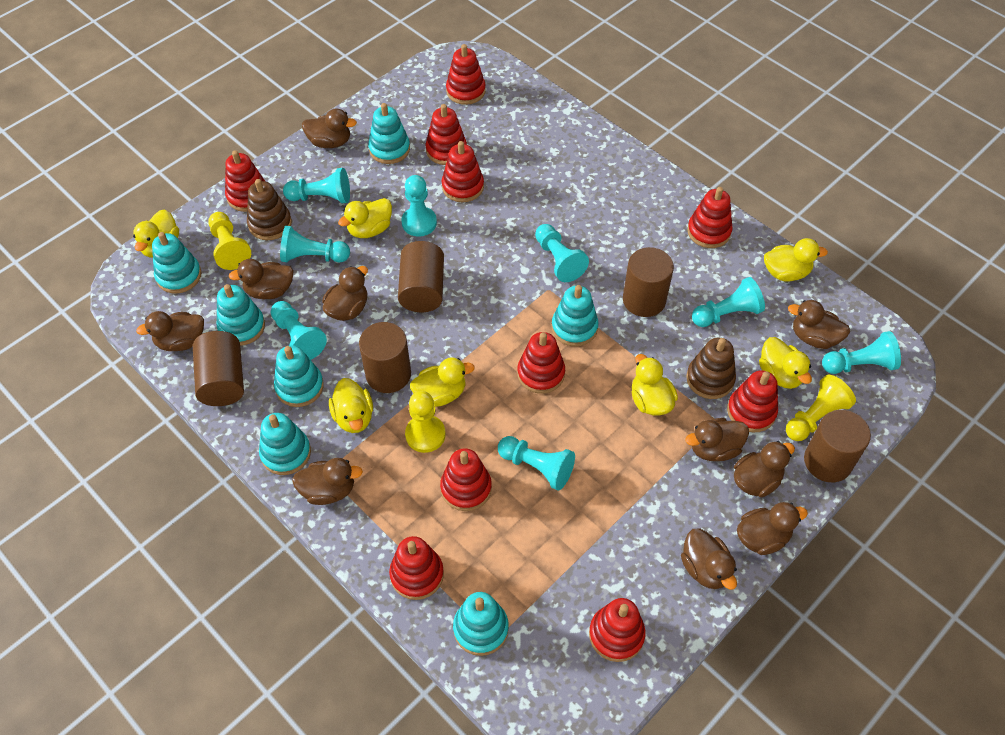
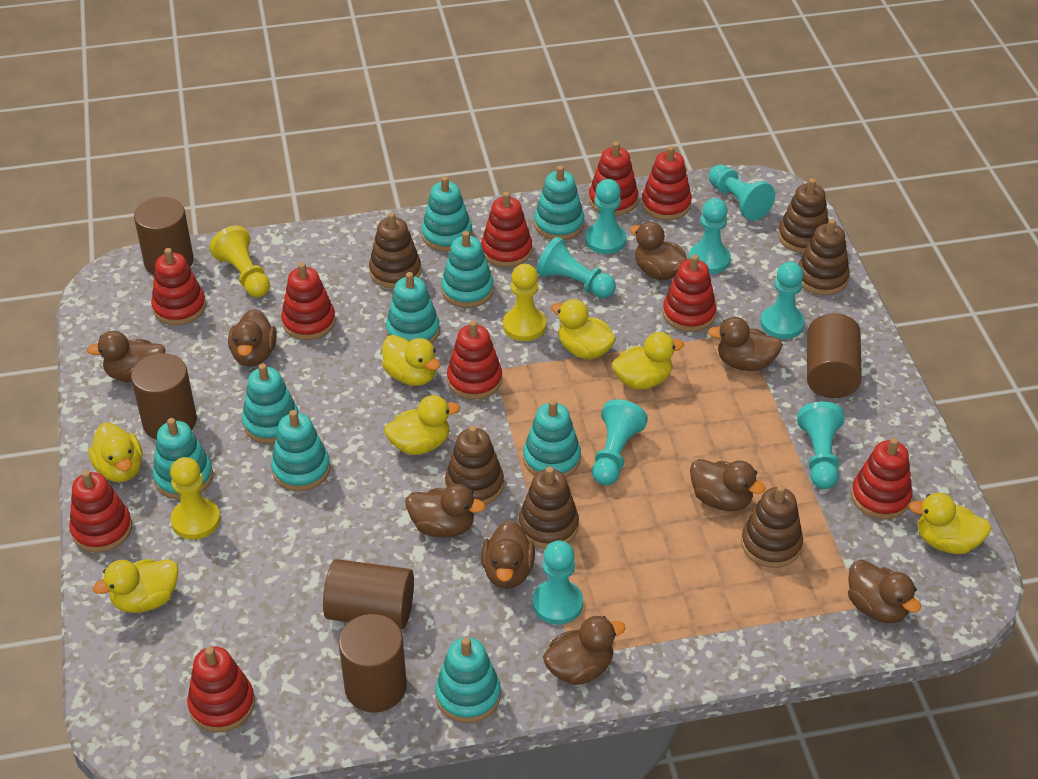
brown duck: 10 -> 9
brown stacking toy: 2 -> 6
turquoise stacking toy: 7 -> 9

